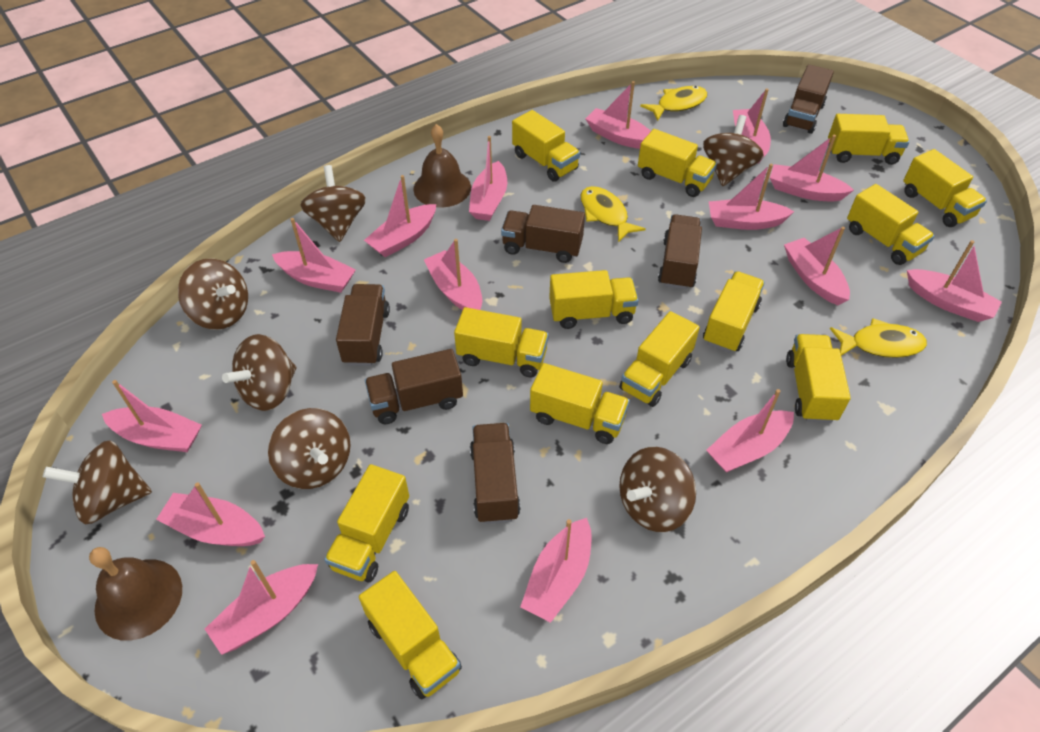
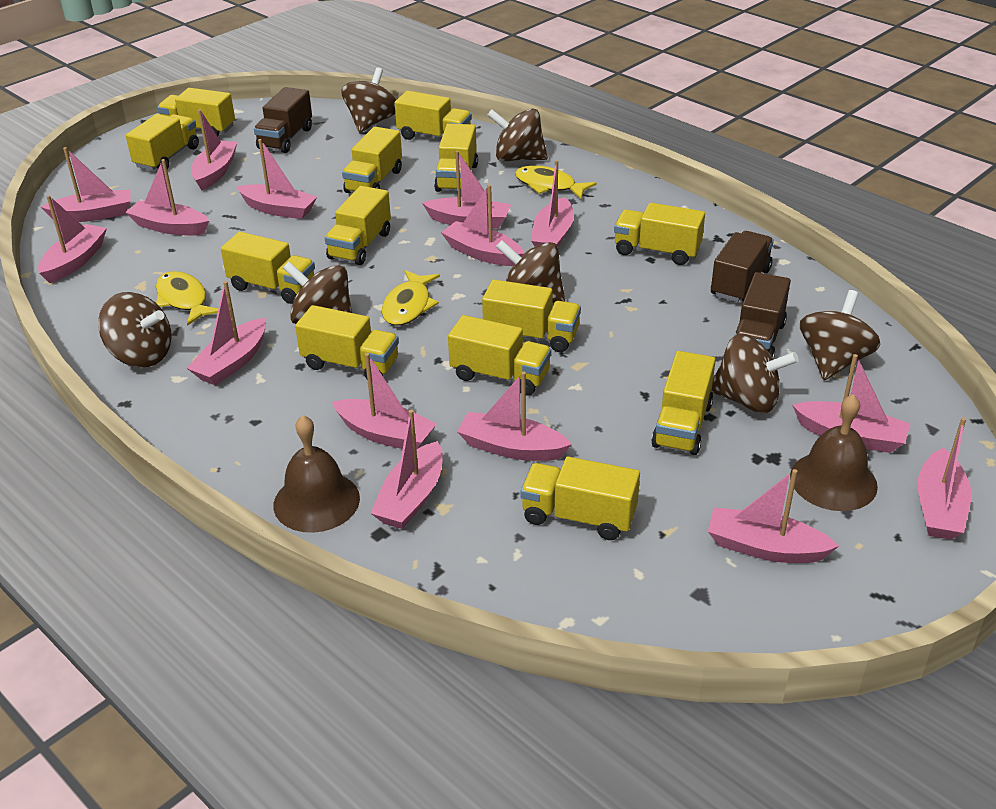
brown truck: 6 -> 3

